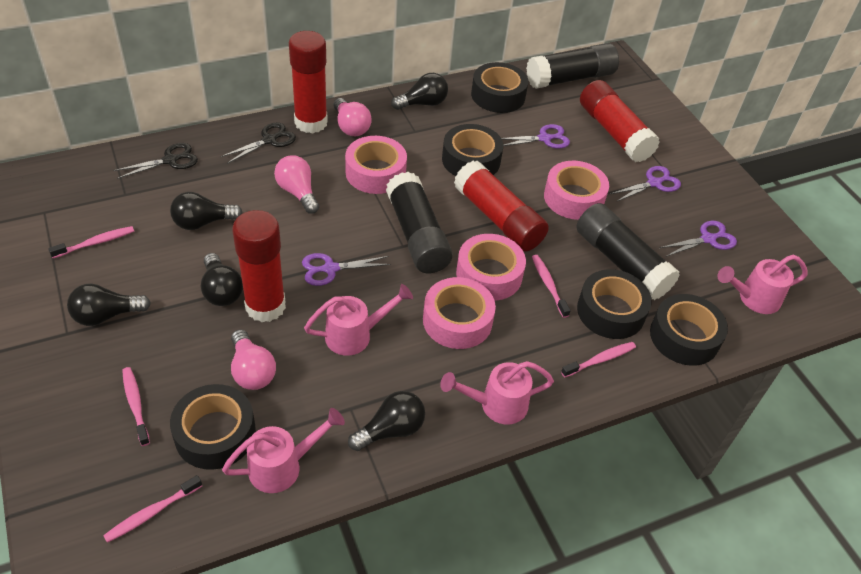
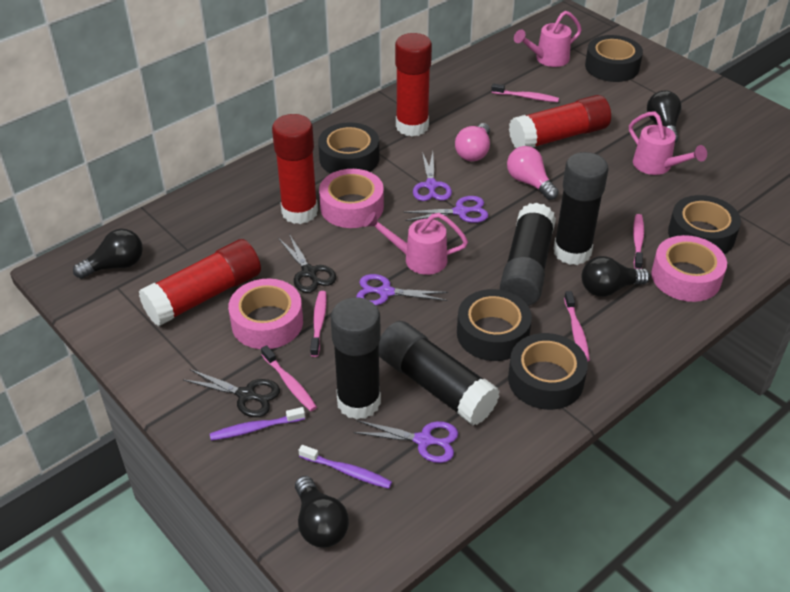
black glue stick: 3 -> 4
black light bulb: 5 -> 4
pink light bulb: 3 -> 2
pink tape: 4 -> 3
pink watering can: 4 -> 3
purple toothbrush: 0 -> 2

